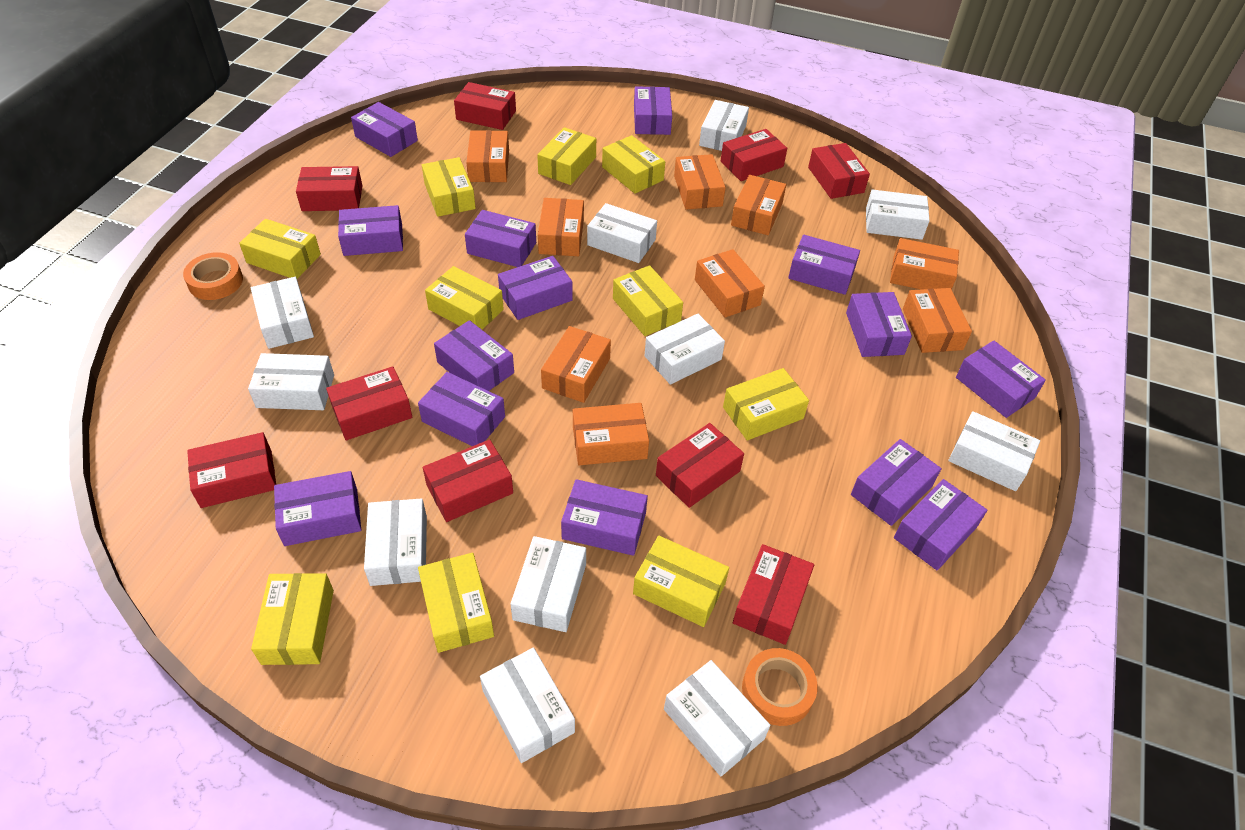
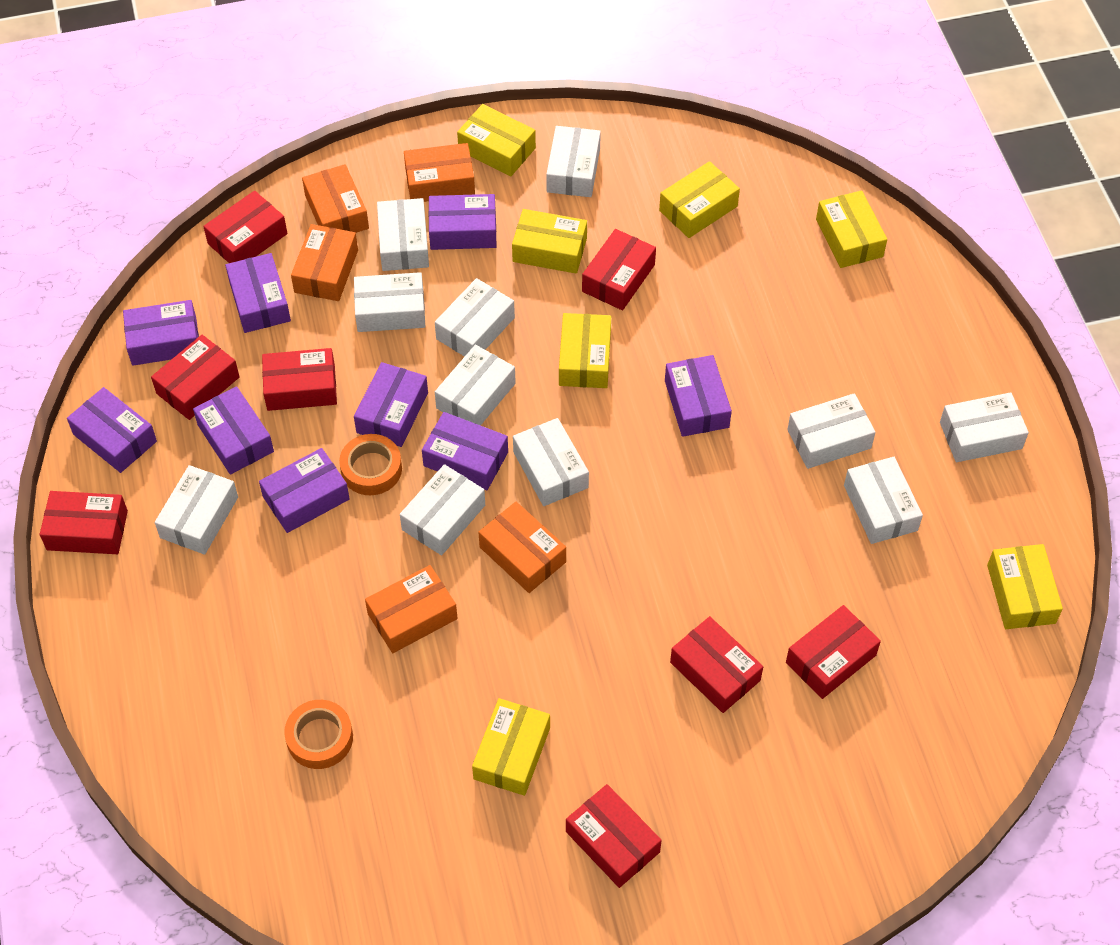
orange box: 9 -> 5
purple box: 14 -> 9
red box: 9 -> 8
yellow box: 10 -> 7

